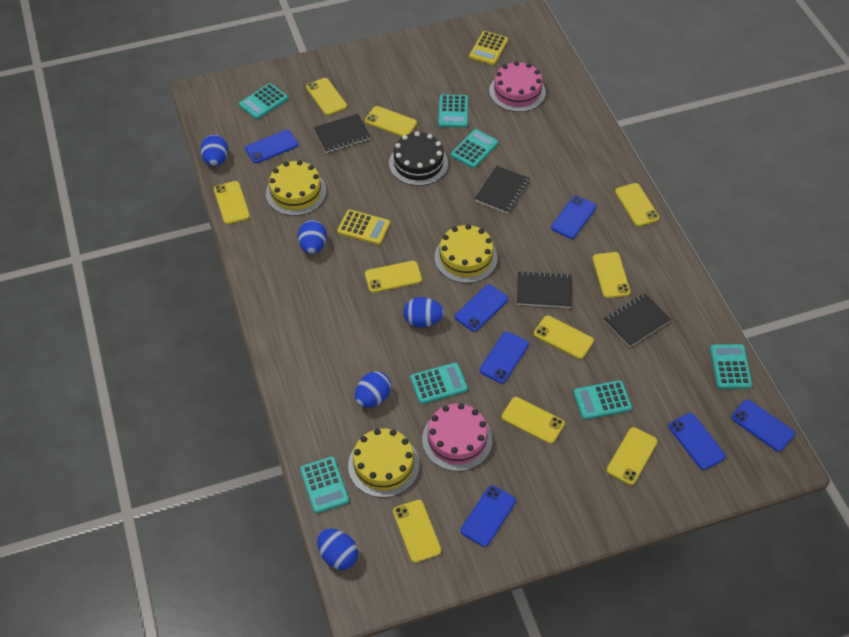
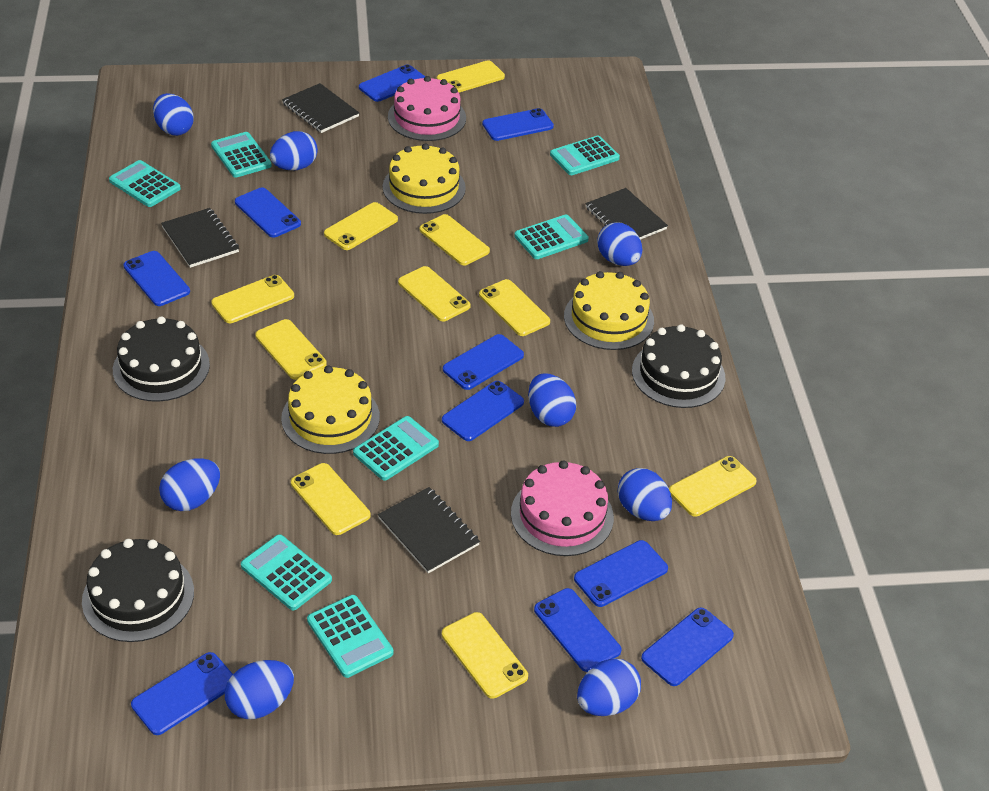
black cake: 1 -> 3
blue egg: 5 -> 8
blue phone: 7 -> 10
yellow calculator: 2 -> 0

